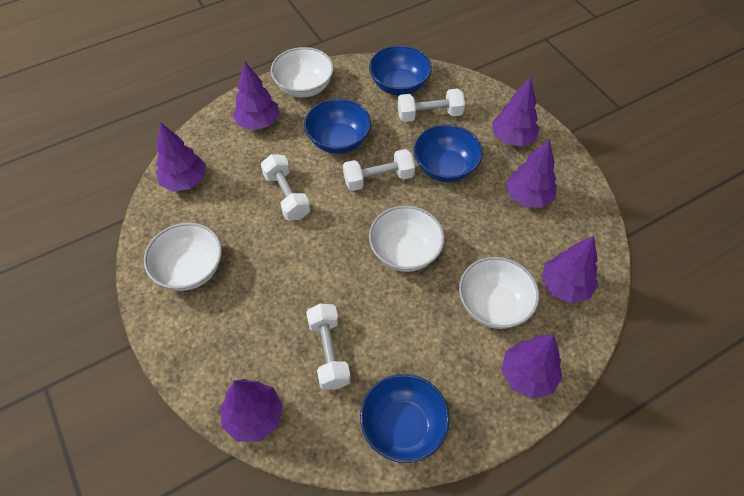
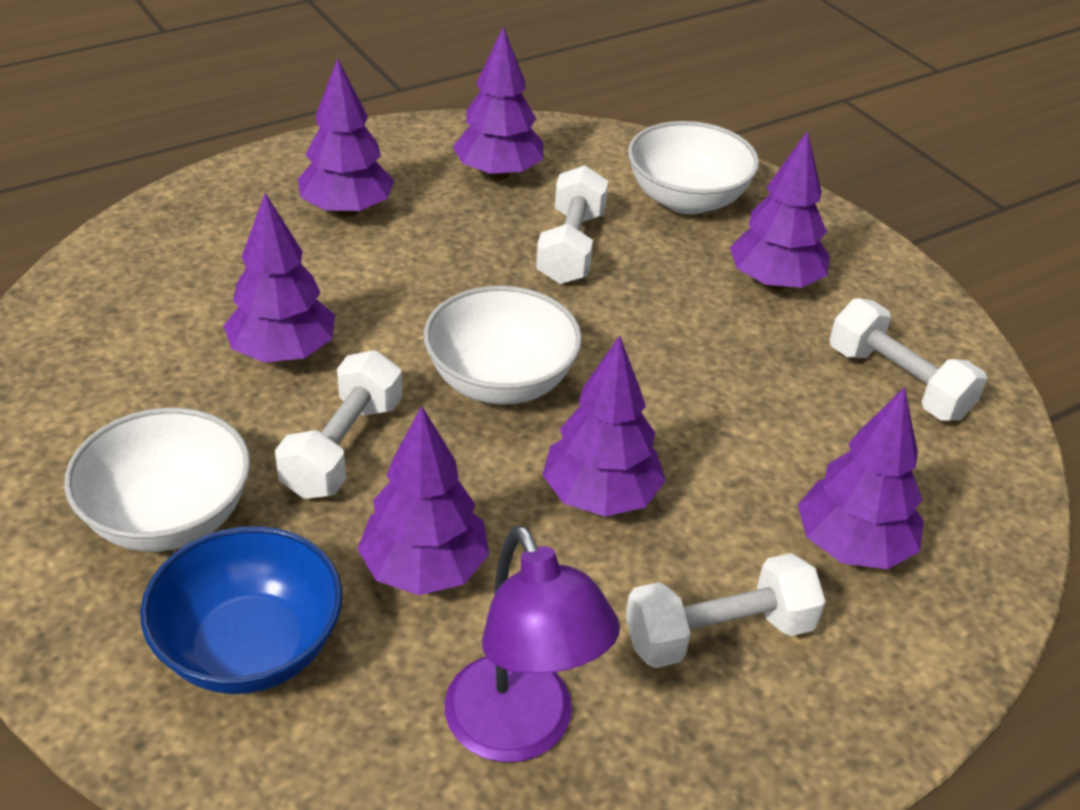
blue bowl: 4 -> 1
purple lamp: 0 -> 1
white bowl: 4 -> 3

